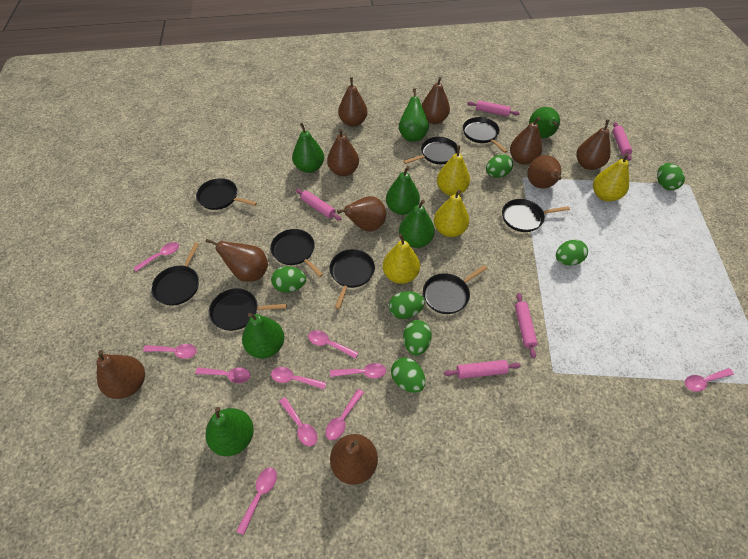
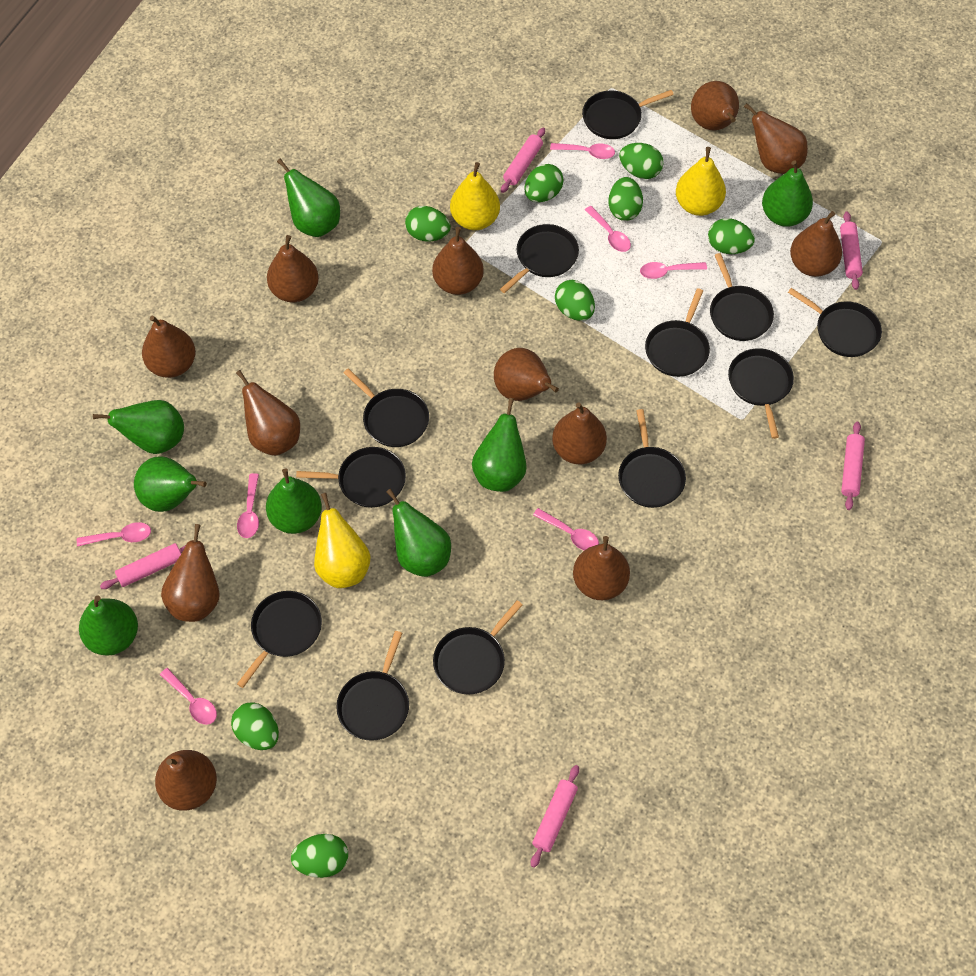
black pan: 9 -> 12
brown pear: 10 -> 12
green egg: 7 -> 8
green pear: 7 -> 8
pink spoon: 10 -> 7
yellow pear: 4 -> 3

